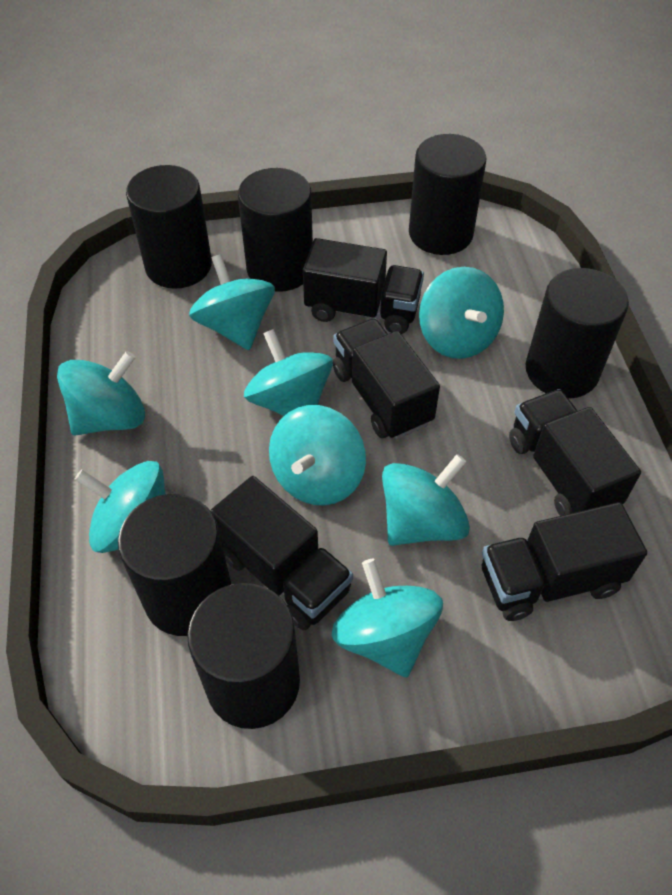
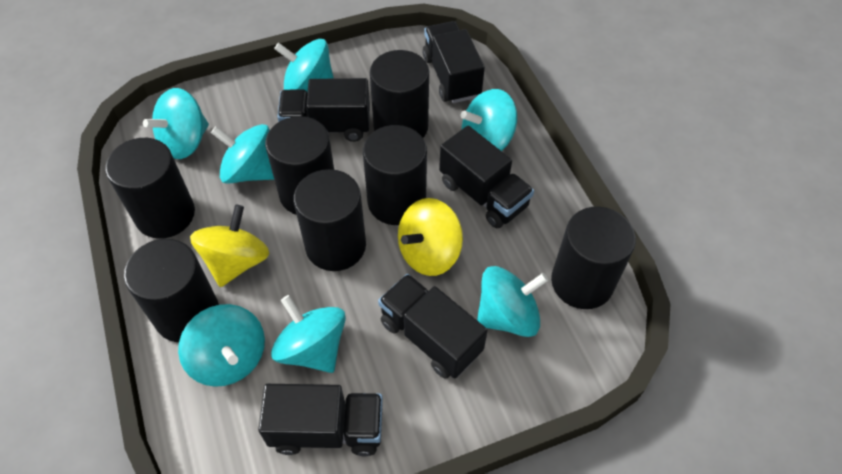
black cylinder: 6 -> 7
turquoise spinning top: 8 -> 7
yellow spinning top: 0 -> 2

